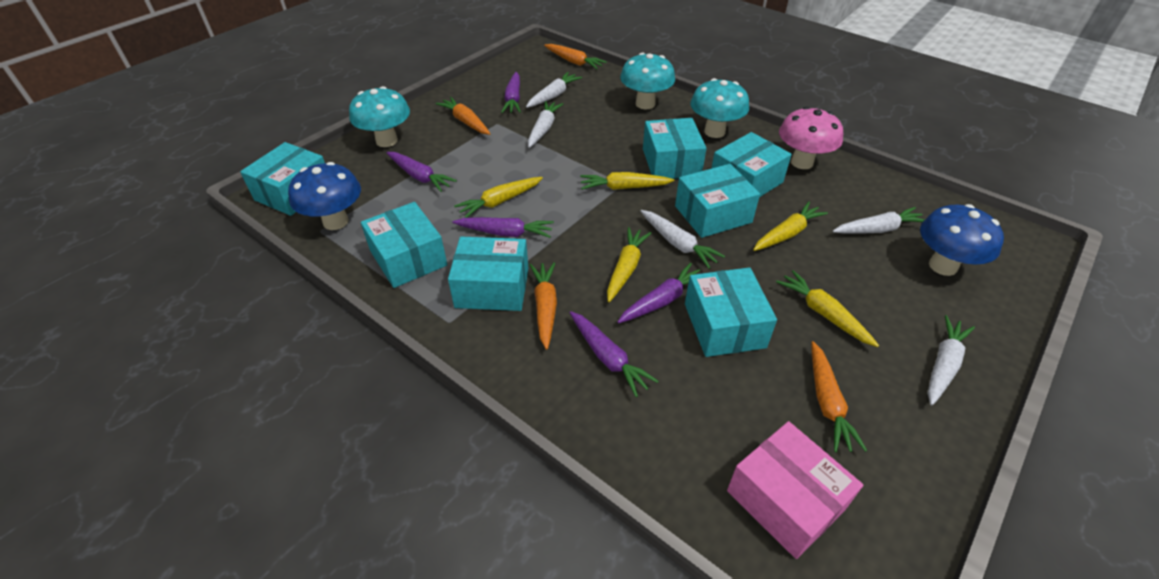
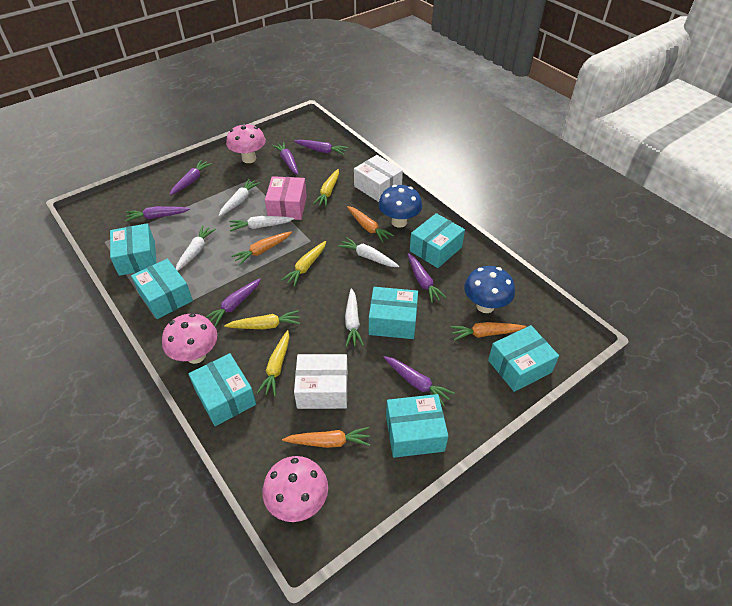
pink mushroom: 1 -> 3
purple carrot: 5 -> 7
turquoise mushroom: 3 -> 0
white box: 0 -> 2
yellow carrot: 5 -> 4

